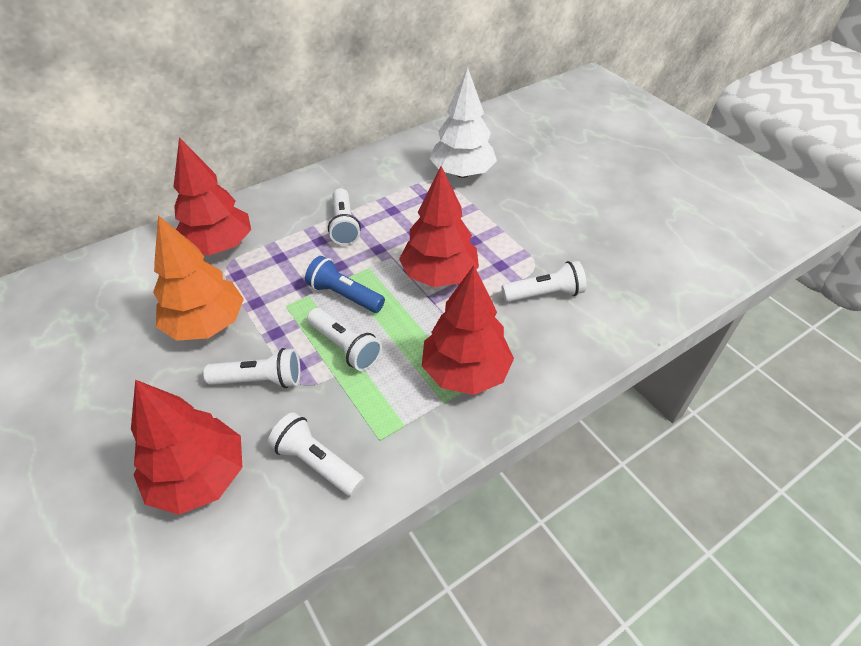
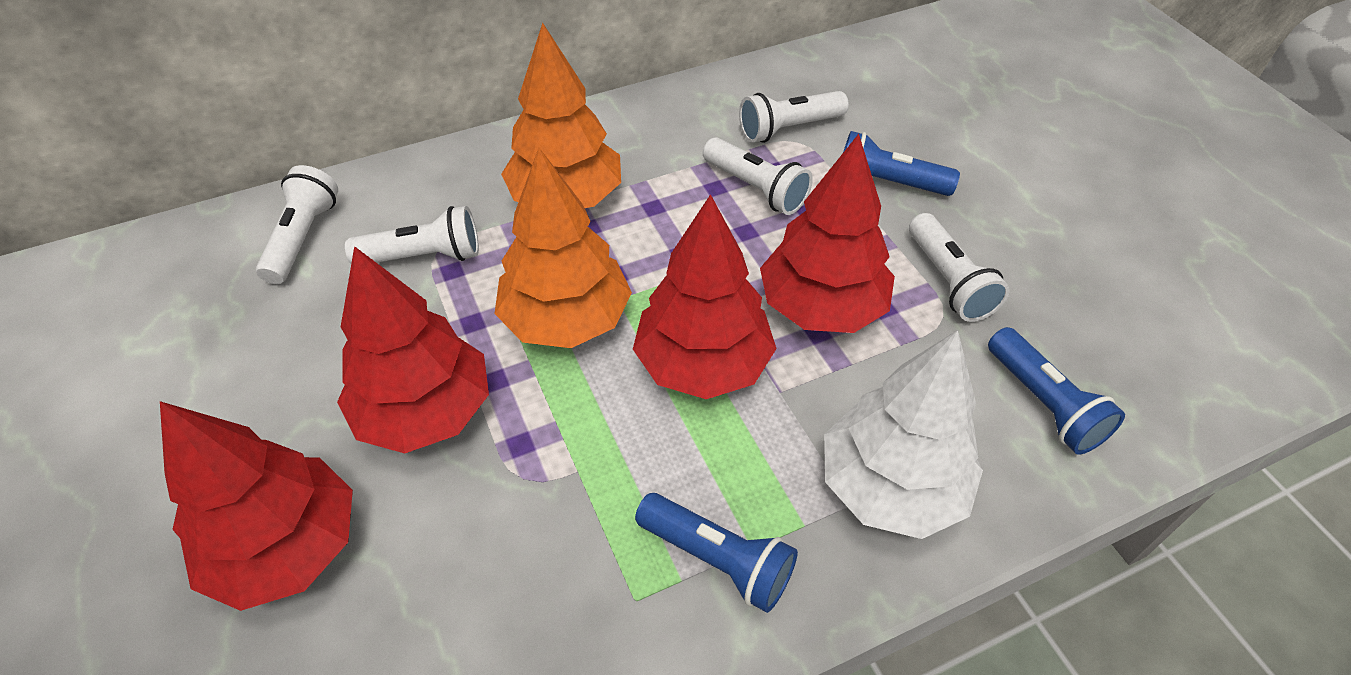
blue flashlight: 1 -> 3
orange tree: 1 -> 2

